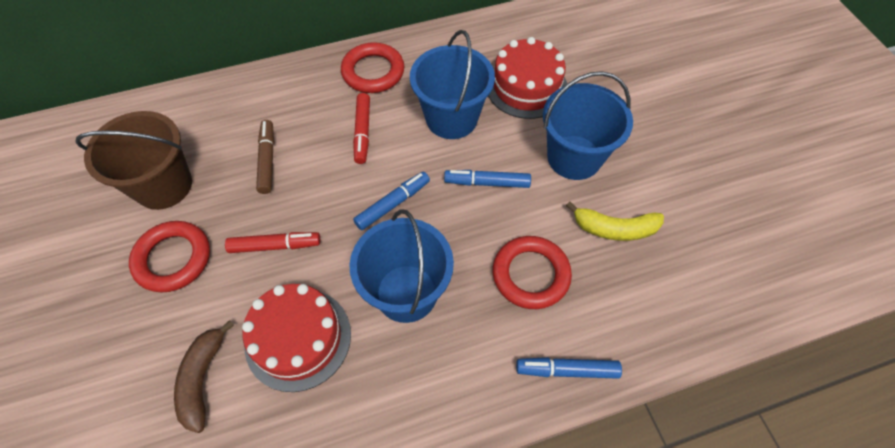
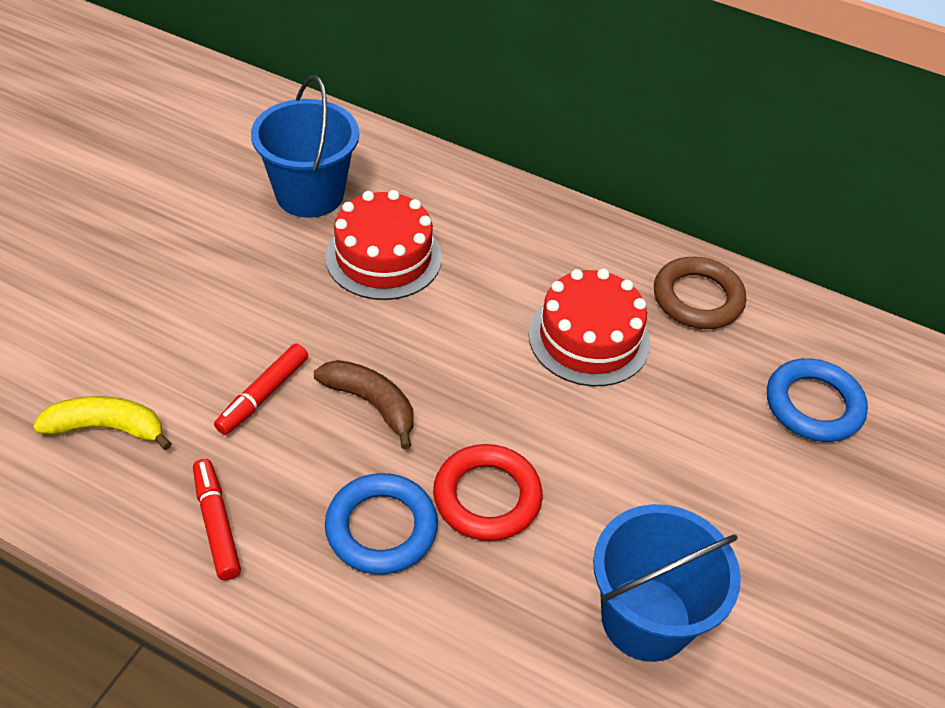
blue bucket: 3 -> 2
blue marker: 3 -> 0
blue ring: 0 -> 2
brown bucket: 1 -> 0
brown marker: 1 -> 0
brown ring: 0 -> 1
red ring: 3 -> 1

